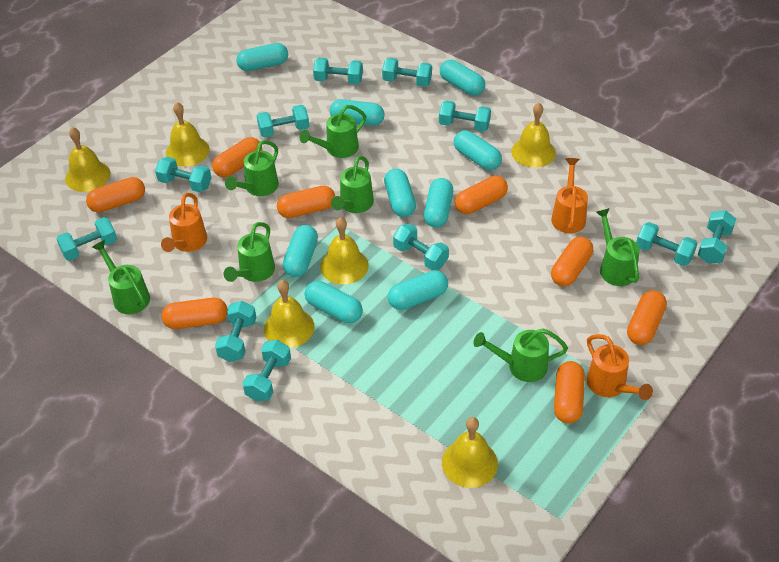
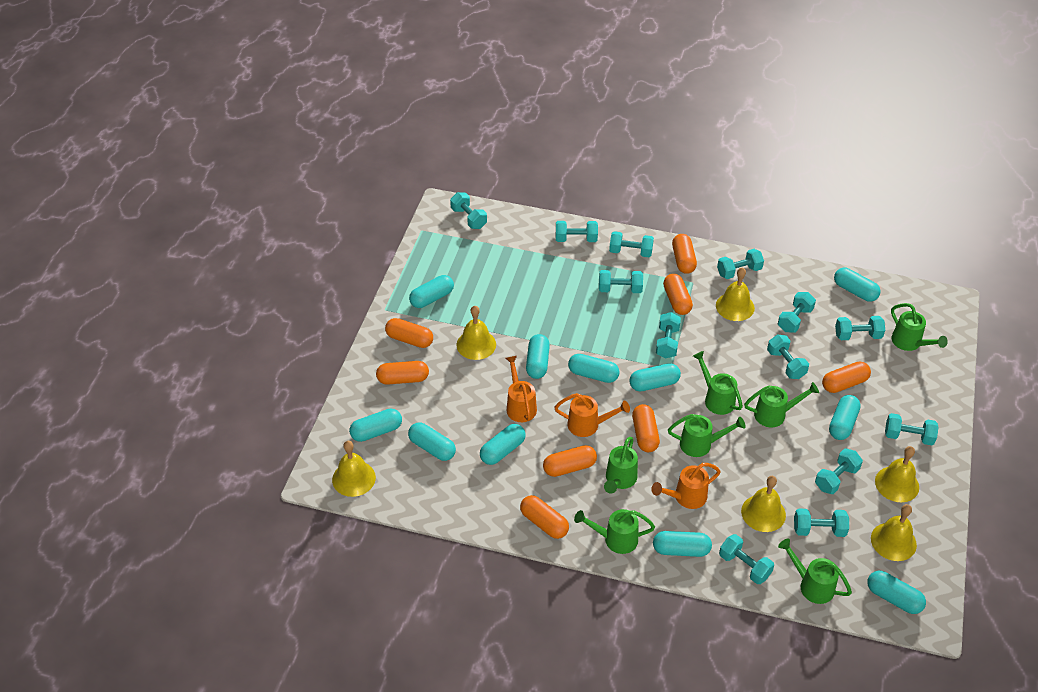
turquoise capsule: 9 -> 11
turquoise dumbbell: 11 -> 13

